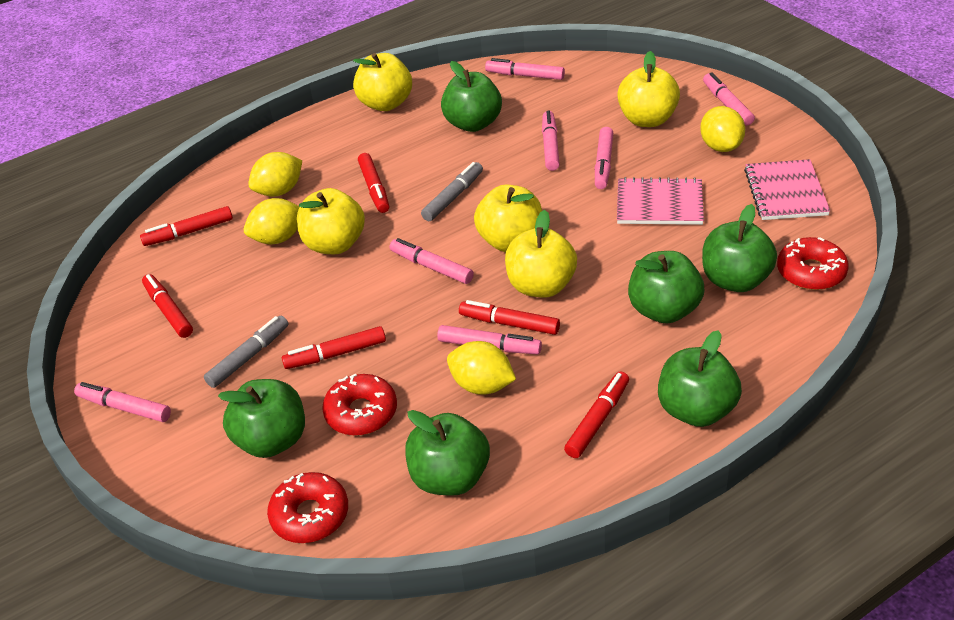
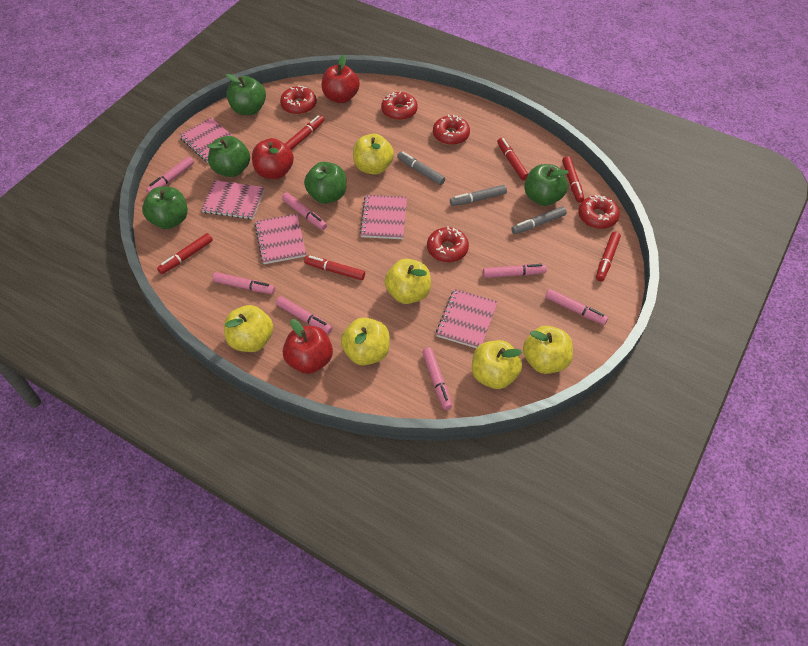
green apple: 6 -> 5
grey marker: 2 -> 3
pink notebook: 2 -> 5
red apple: 0 -> 3
red donut: 3 -> 5
yellow apple: 5 -> 6
yellow lemon: 4 -> 0

